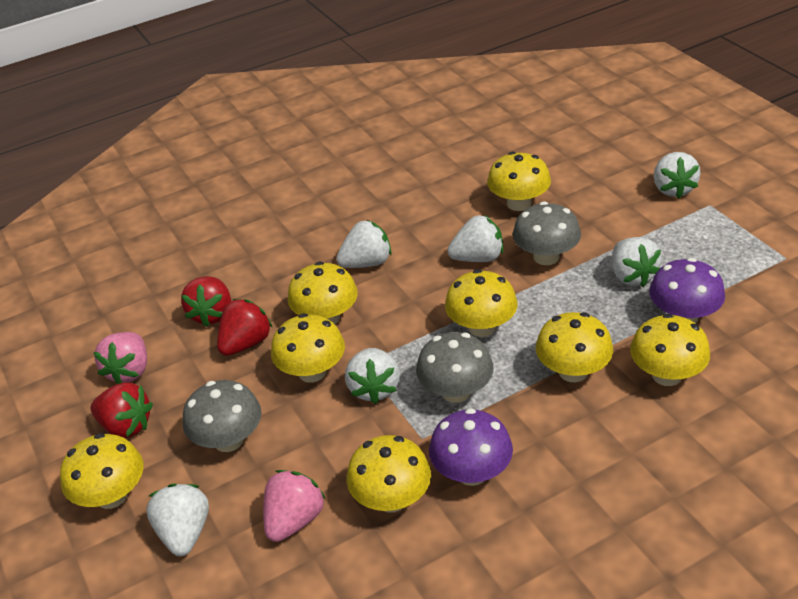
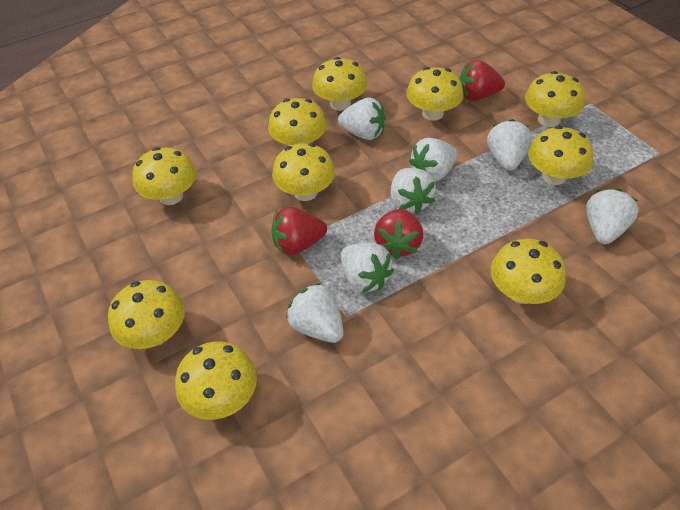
grey mushroom: 3 -> 0
pink strawberry: 2 -> 0
purple mushroom: 2 -> 0
white strawberry: 6 -> 7
yellow mushroom: 8 -> 10

